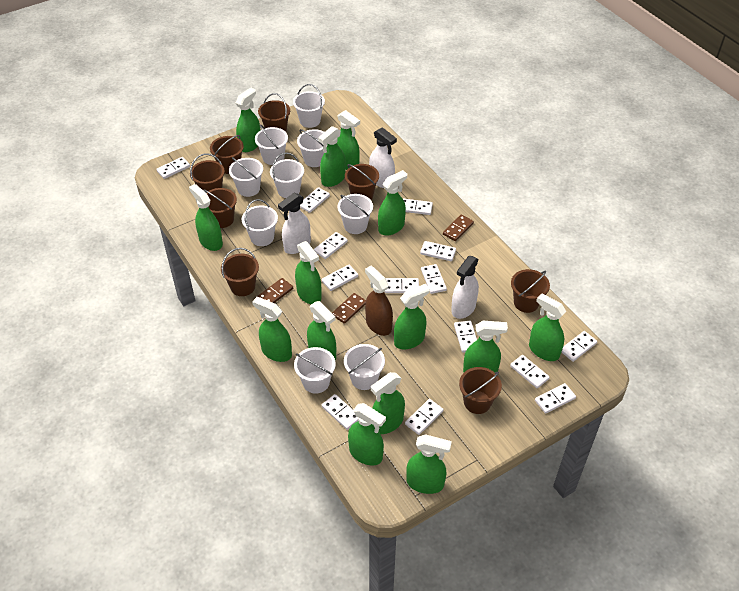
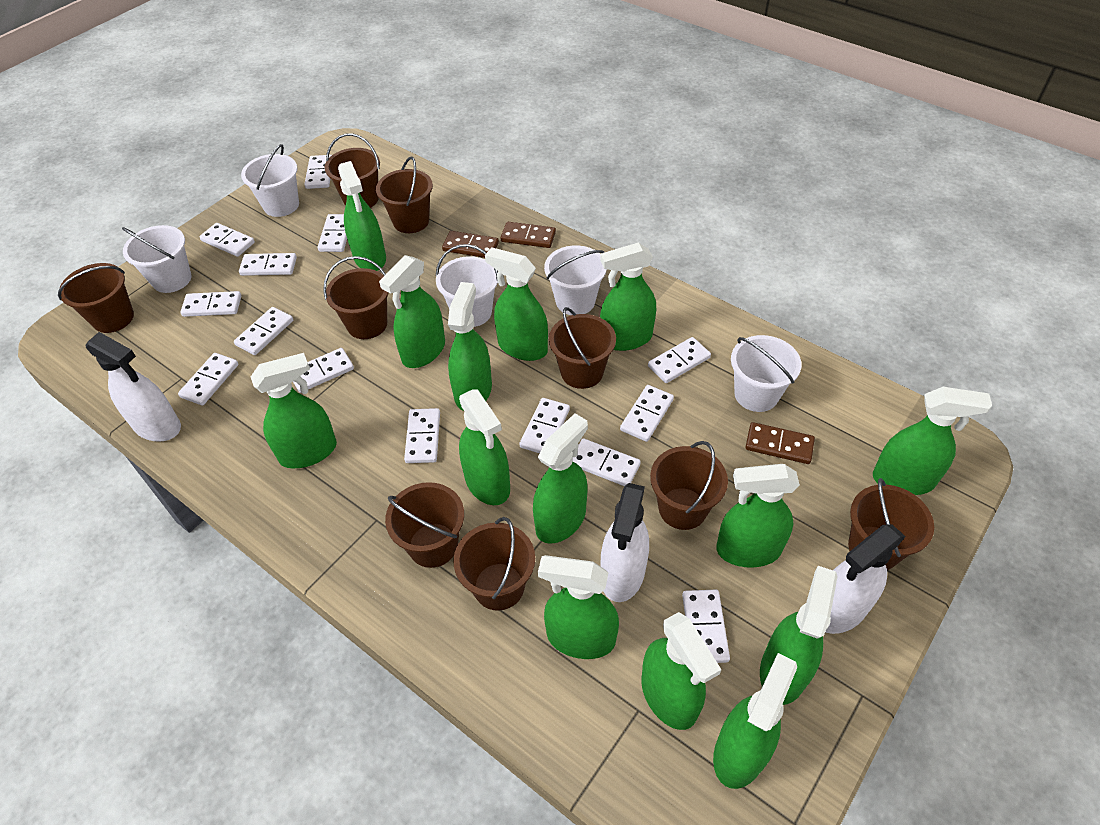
brown bucket: 8 -> 9
brown spray bottle: 1 -> 0
white bucket: 9 -> 5

